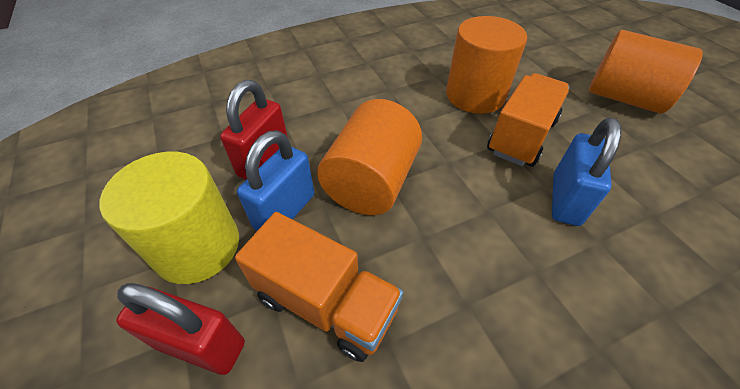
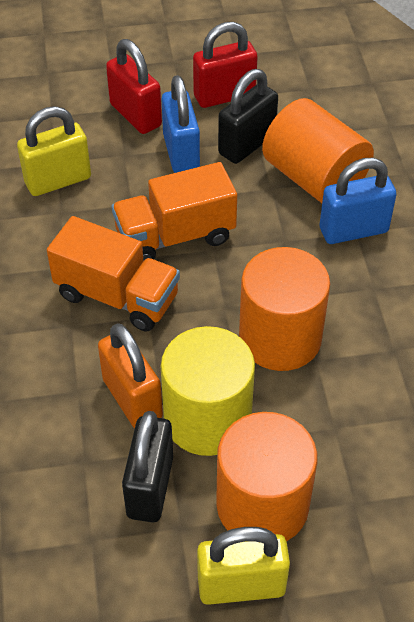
black padlock: 0 -> 2
orange padlock: 0 -> 1
yellow padlock: 0 -> 2

